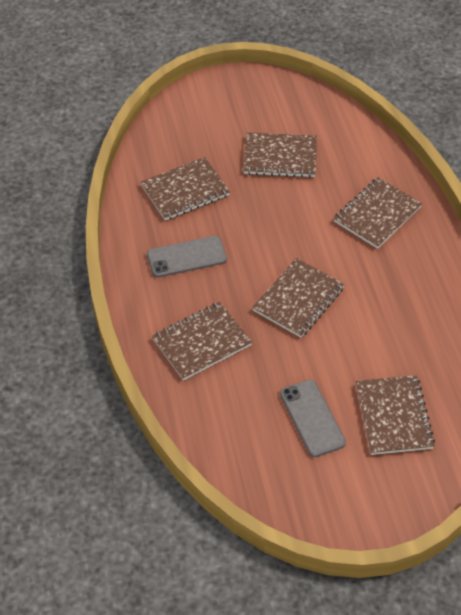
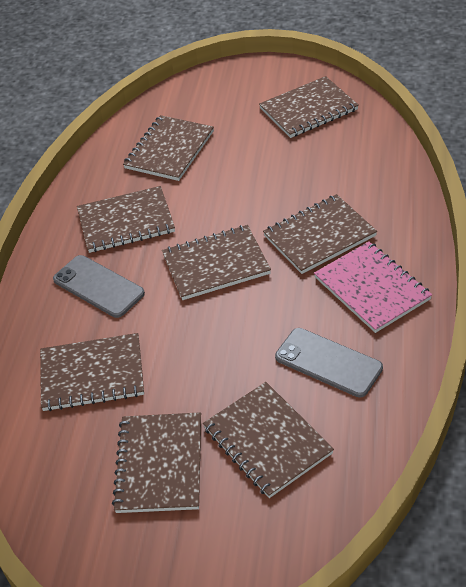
brown notebook: 6 -> 8
pink notebook: 0 -> 1

